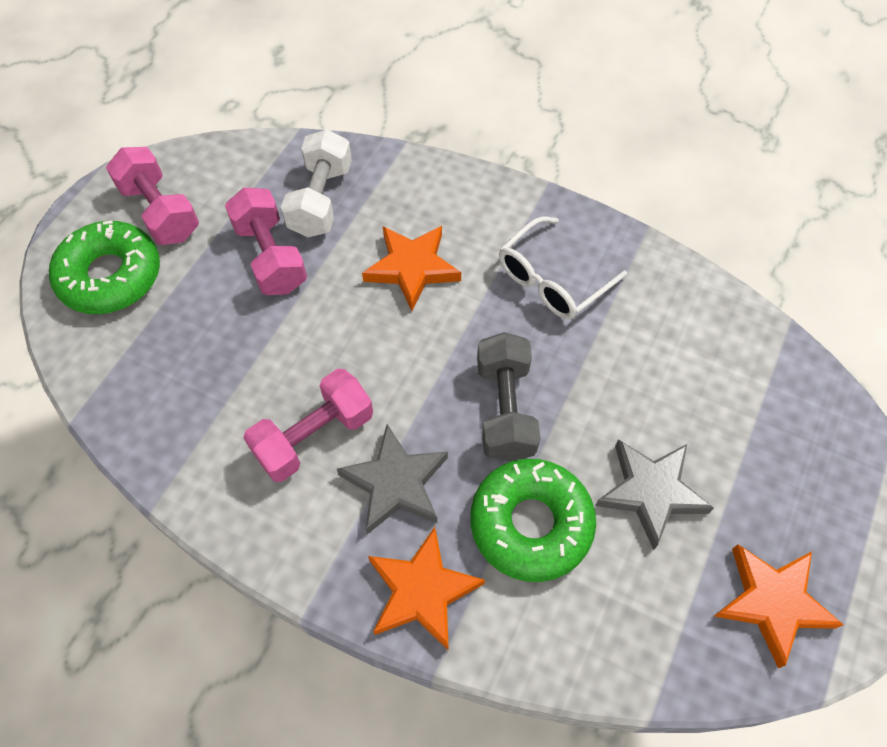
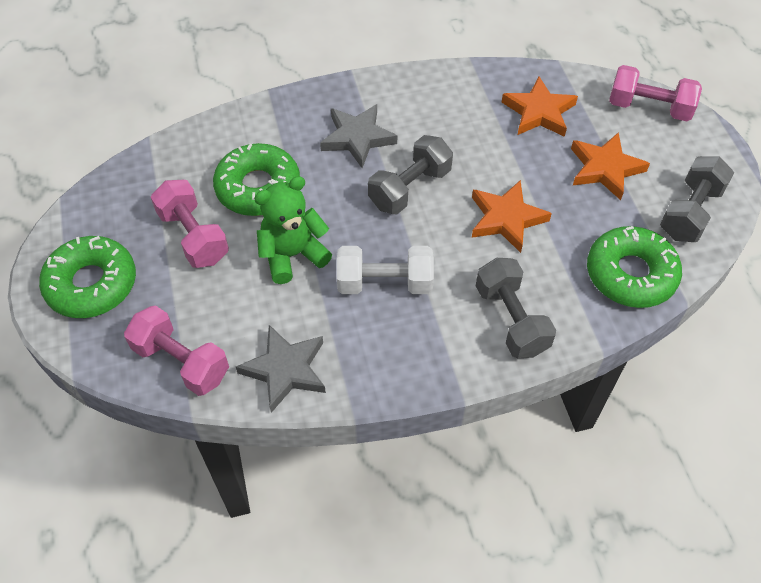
green donut: 2 -> 3
green teddy bear: 0 -> 1
grey dumbbell: 1 -> 3
white glasses: 1 -> 0

